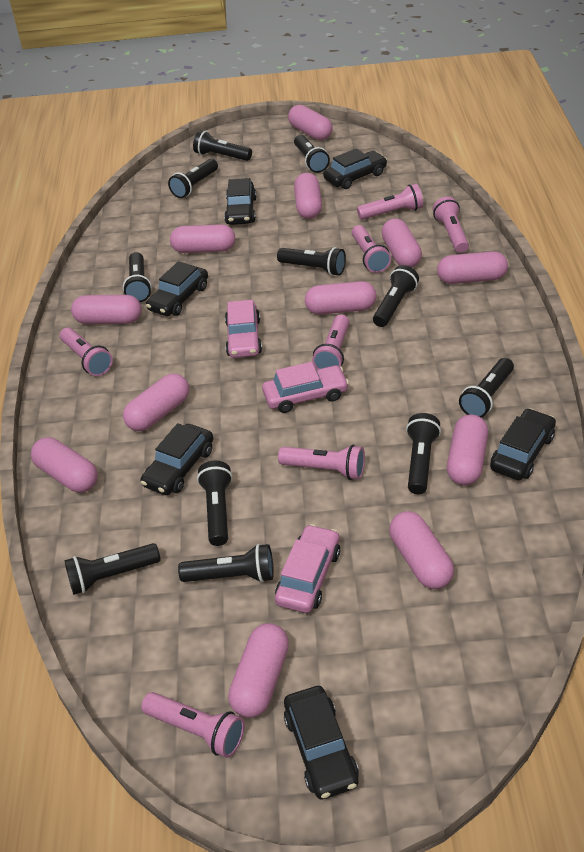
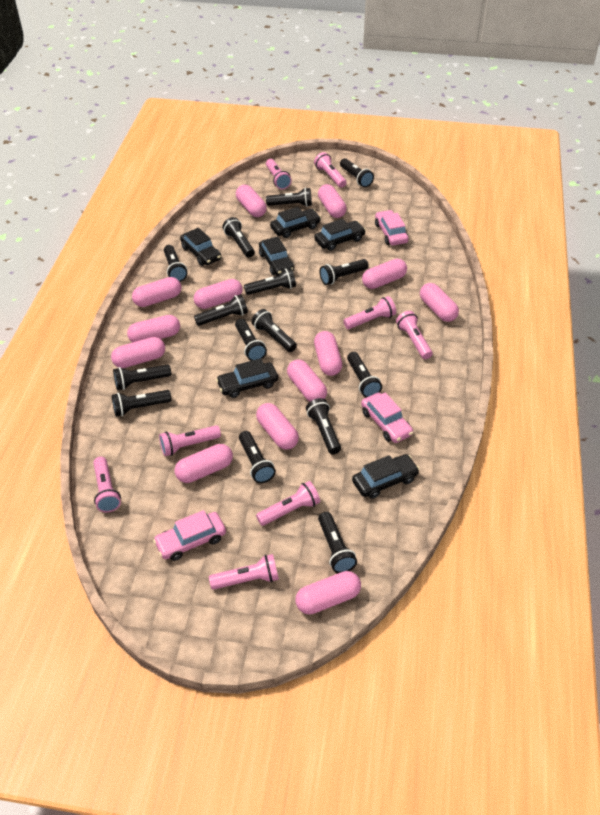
black flashlight: 11 -> 15
pink capsule: 12 -> 13
pink flashlight: 7 -> 8

